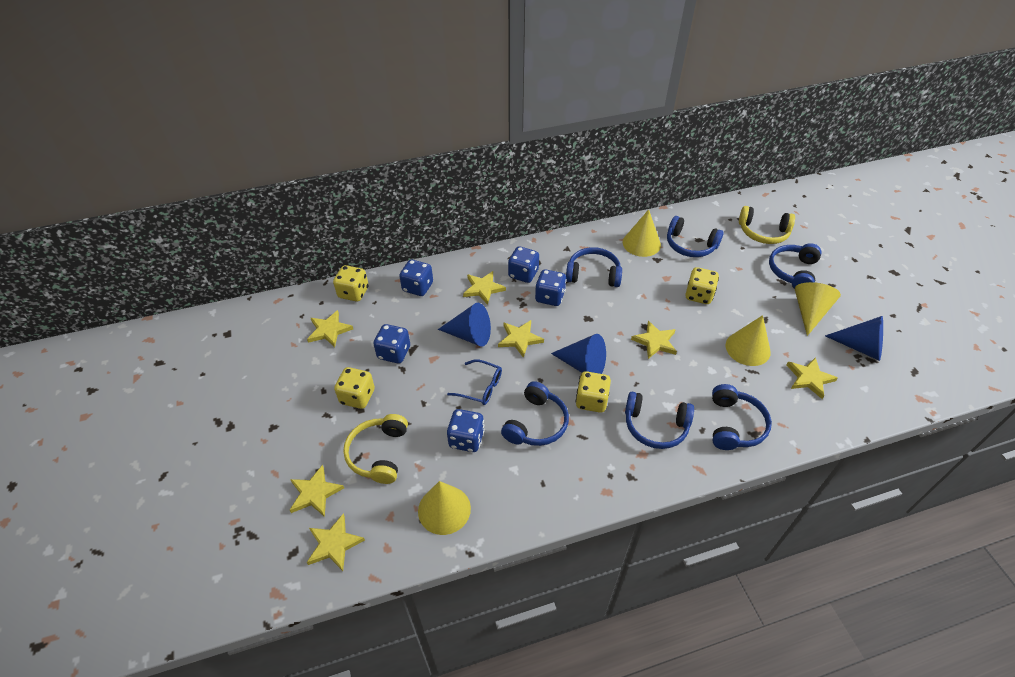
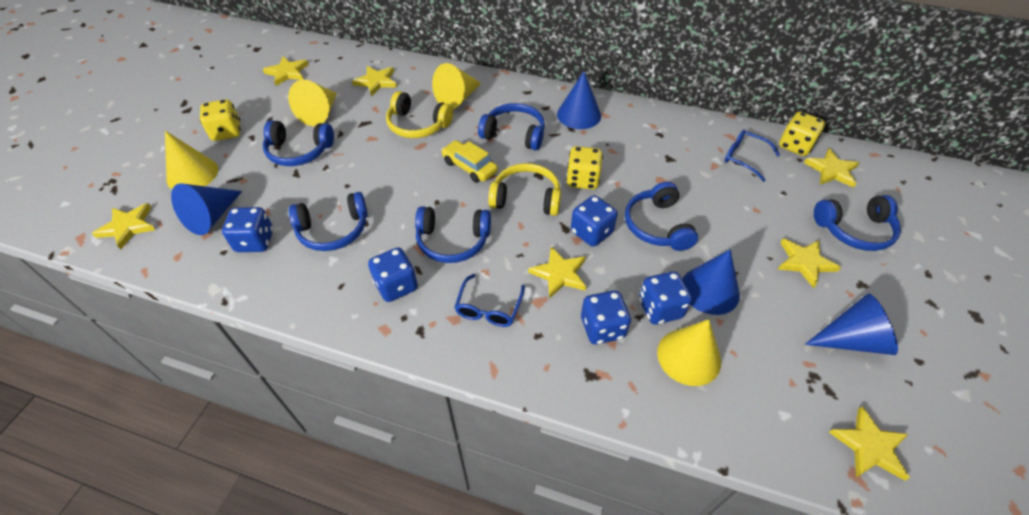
blue cone: 3 -> 4
blue glasses: 1 -> 2
yellow car: 0 -> 1
yellow dice: 4 -> 3

